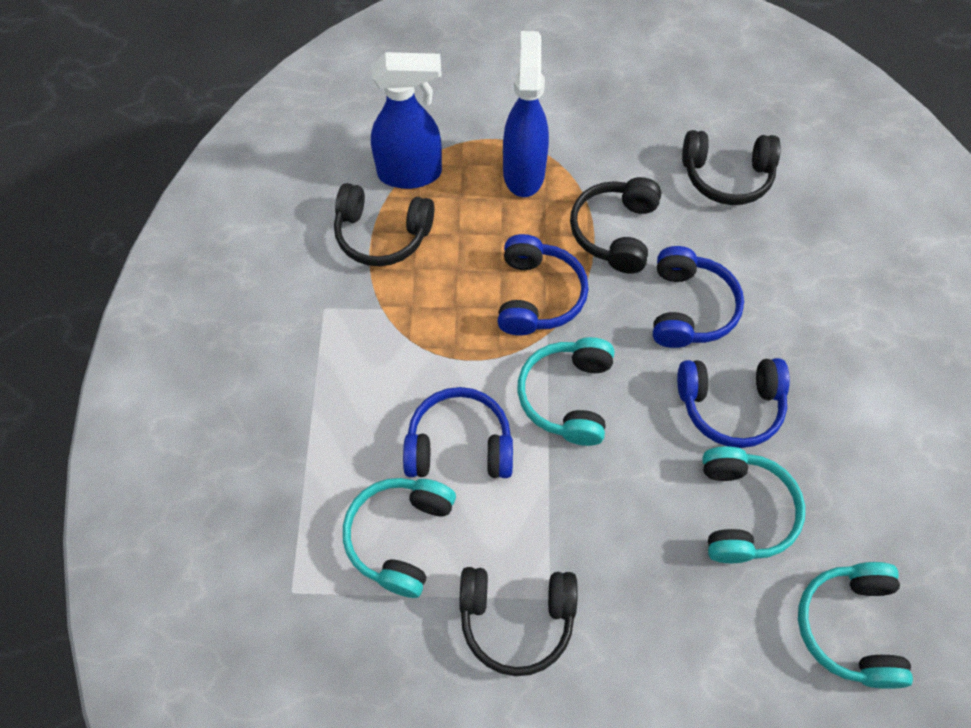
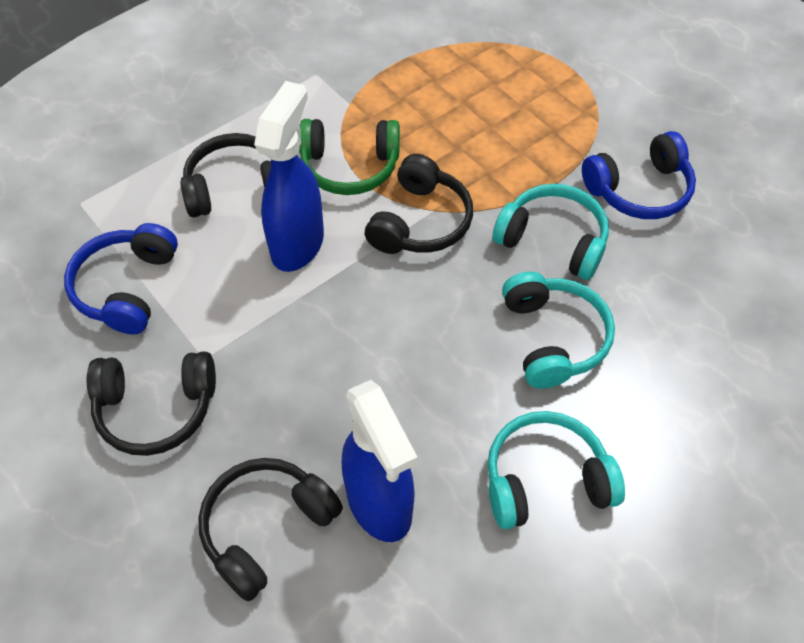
blue headphones: 4 -> 2
green headphones: 0 -> 1
turquoise headphones: 4 -> 3

